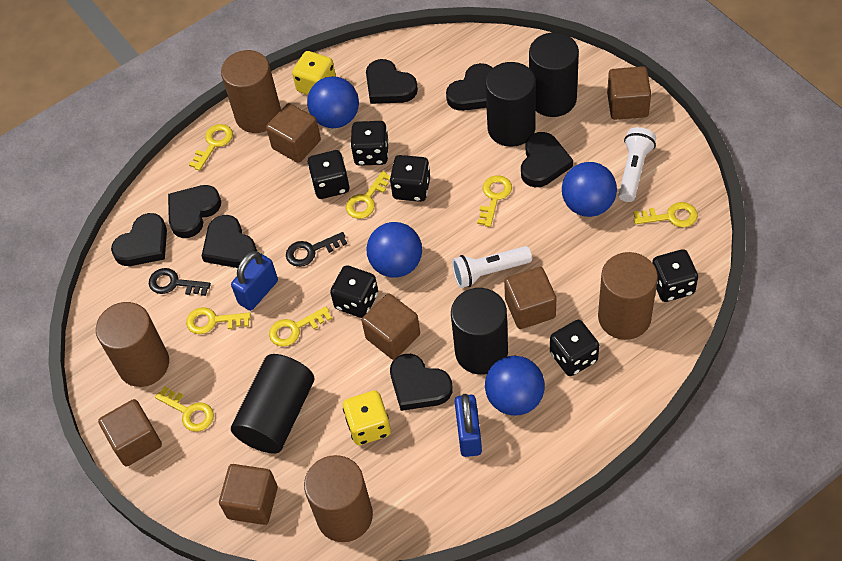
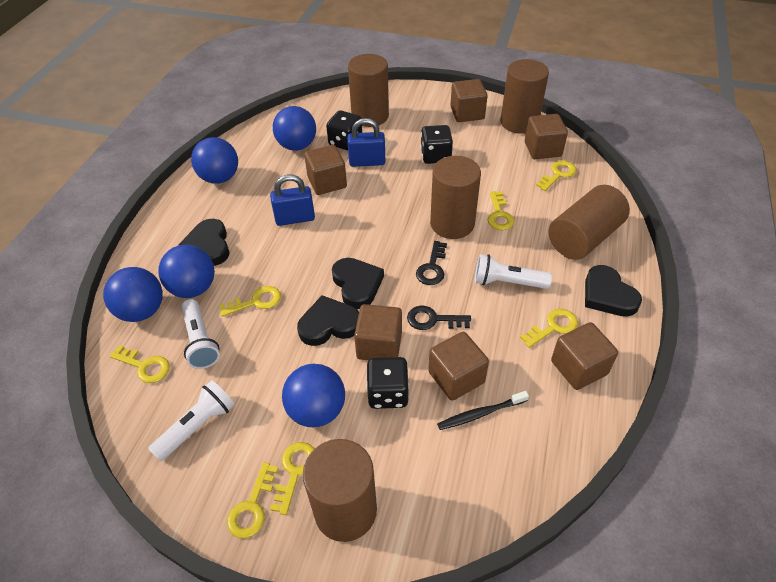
black cylinder: 4 -> 0
black dice: 6 -> 3
black heart: 7 -> 4
black toothbrush: 0 -> 1
blue ball: 4 -> 5
brown cylinder: 4 -> 5
white flashlight: 2 -> 3
yellow dice: 2 -> 0

